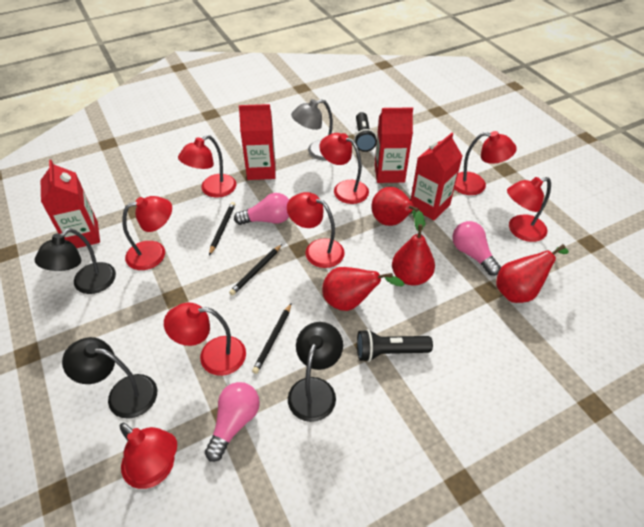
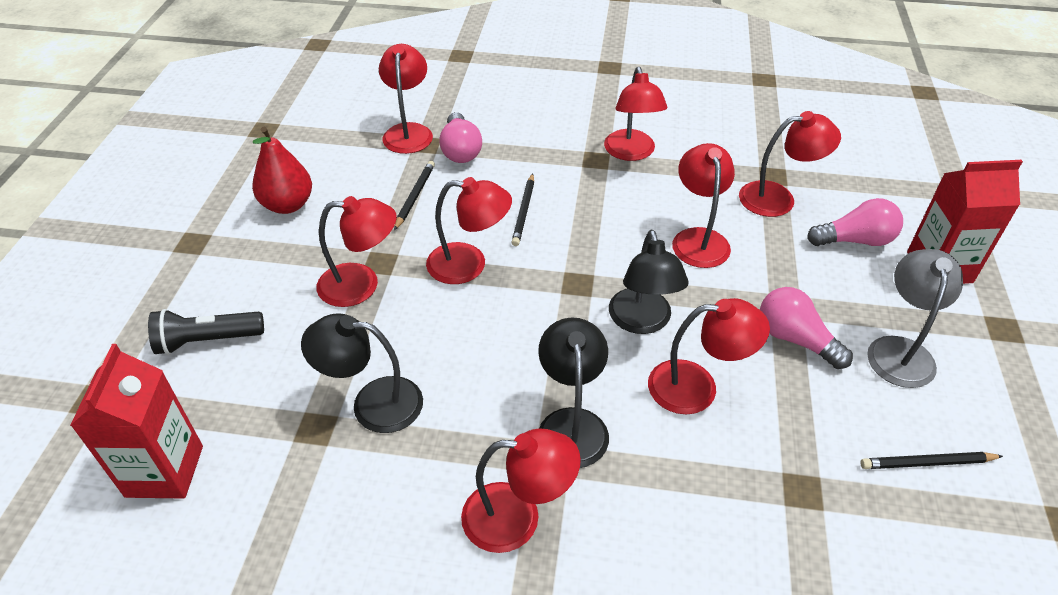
black flashlight: 2 -> 1
red carton: 4 -> 2
red pear: 4 -> 1

